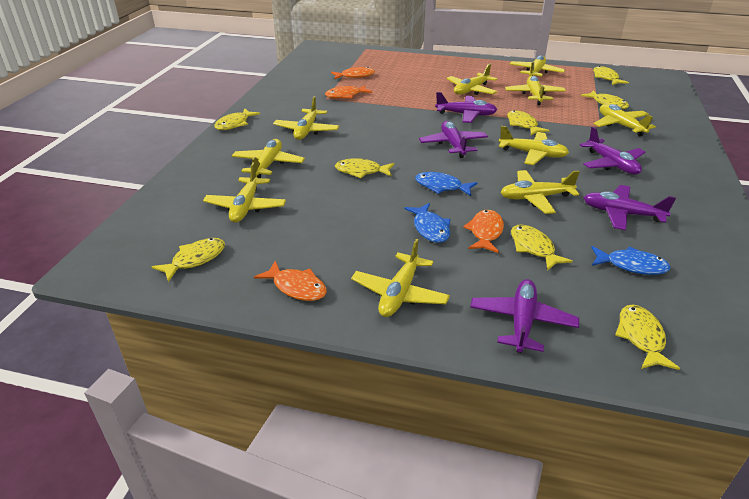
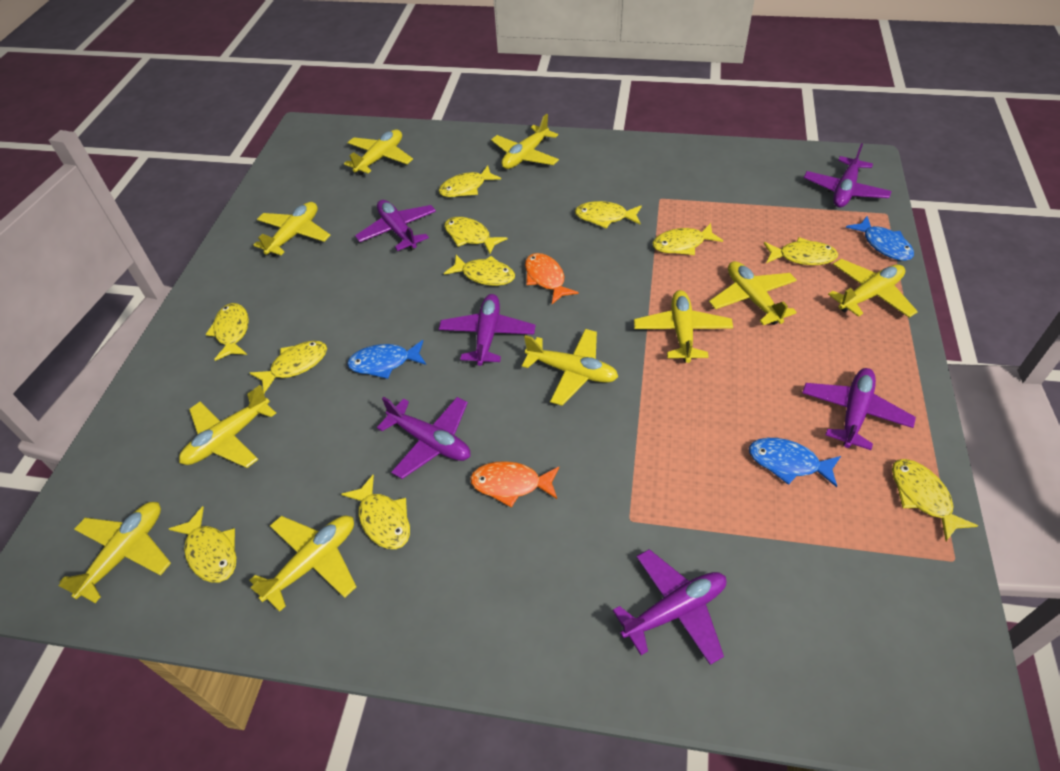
orange fish: 4 -> 2
purple plane: 5 -> 6
yellow fish: 8 -> 11

